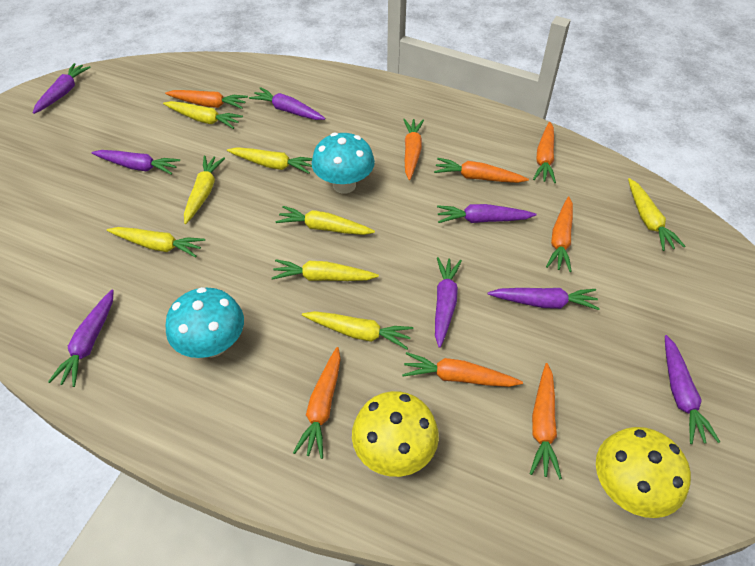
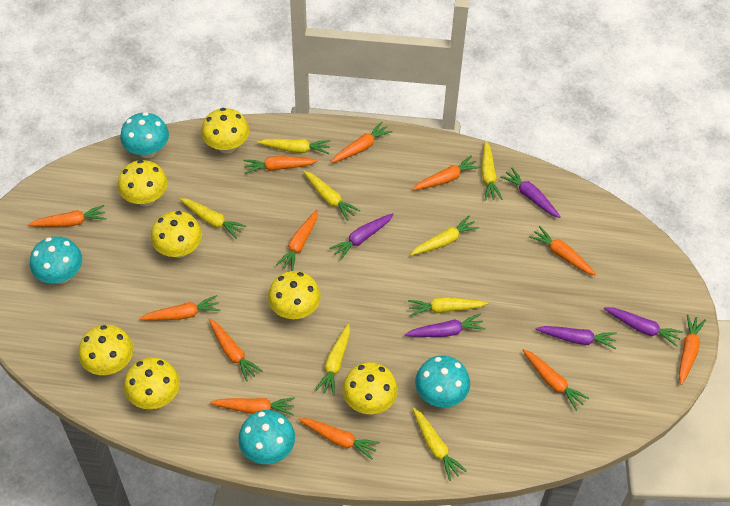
orange carrot: 8 -> 12
purple carrot: 8 -> 5
turquoise mushroom: 2 -> 4
yellow mushroom: 2 -> 7

